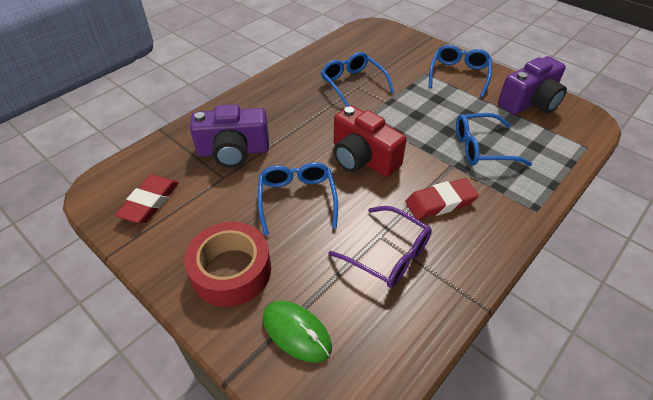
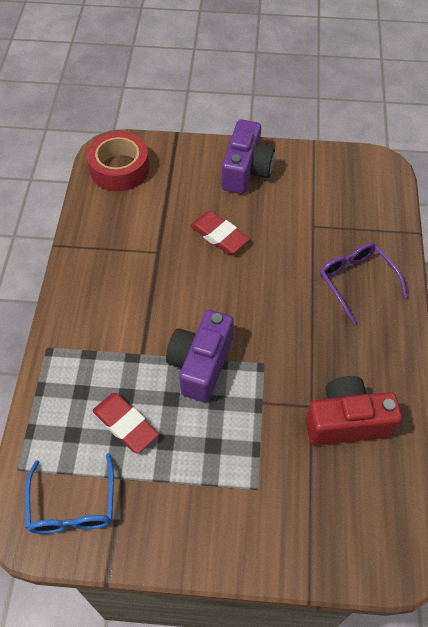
blue glasses: 4 -> 1
green mouse: 1 -> 0

